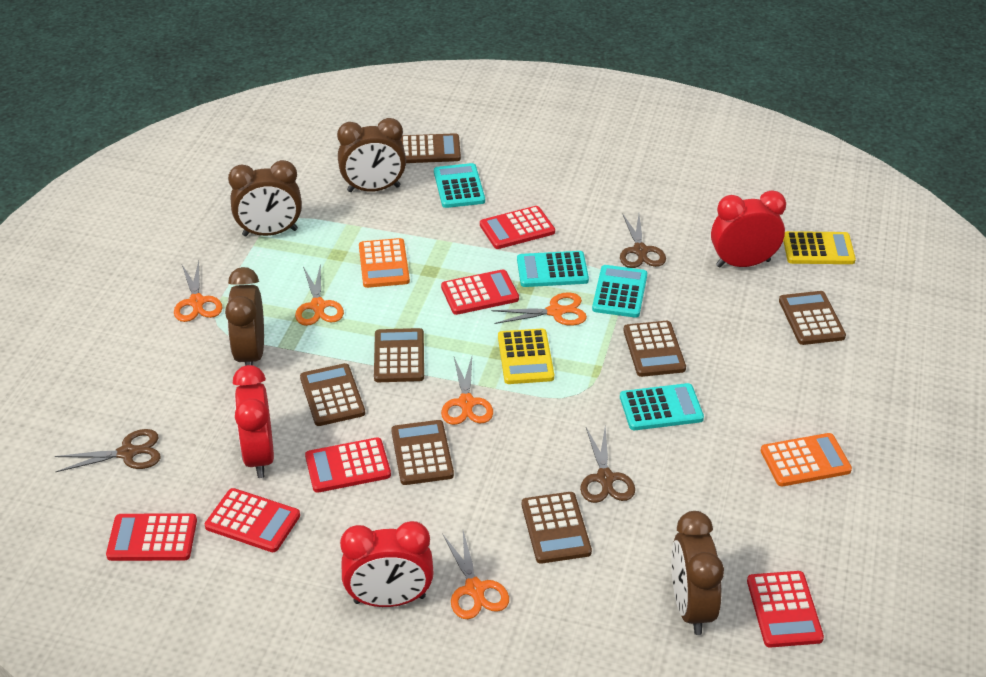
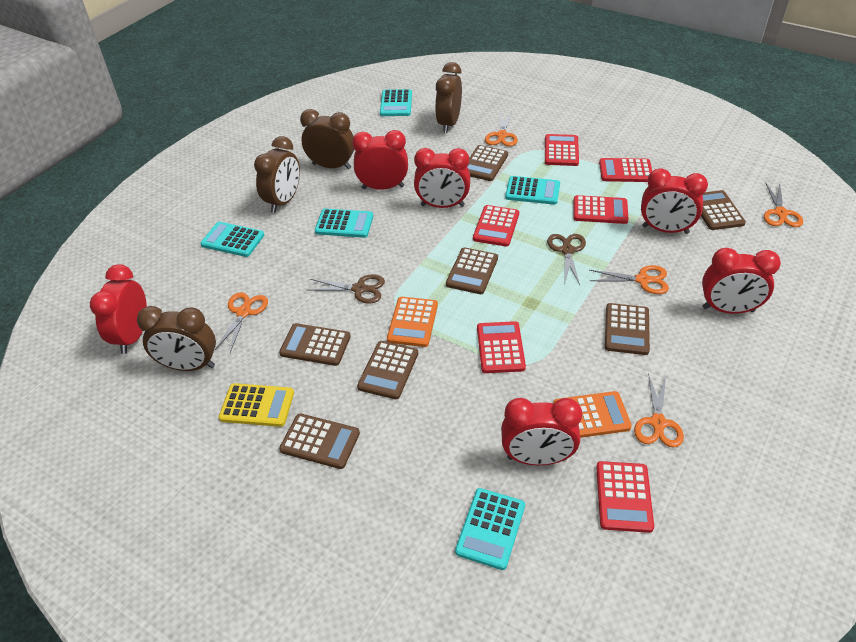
brown scissors: 3 -> 2
red clock: 3 -> 6
turquoise calculator: 4 -> 5
yellow calculator: 2 -> 1

